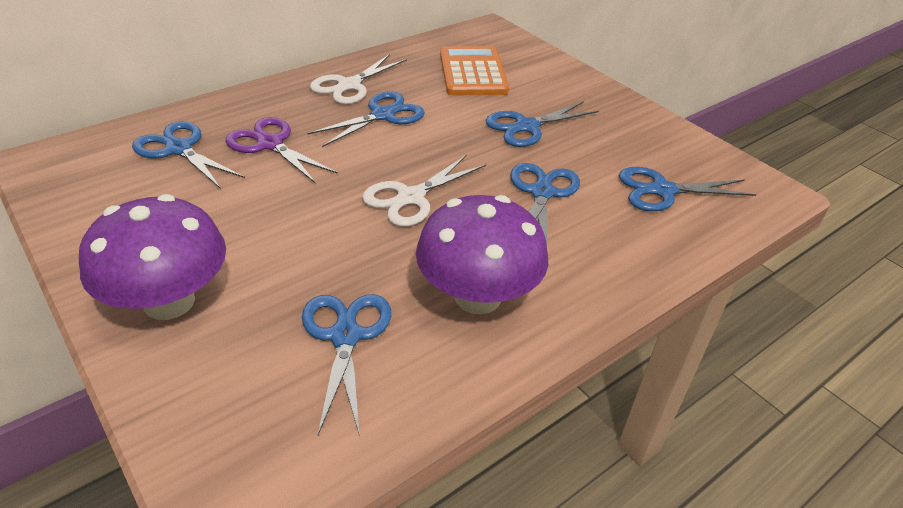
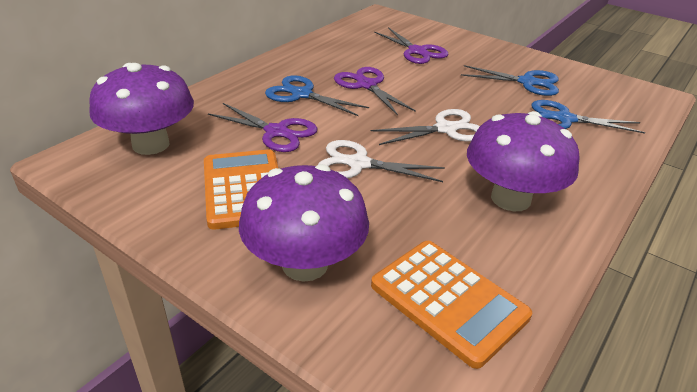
blue scissors: 6 -> 3
orange calculator: 1 -> 2
purple mushroom: 2 -> 3
purple scissors: 1 -> 3

